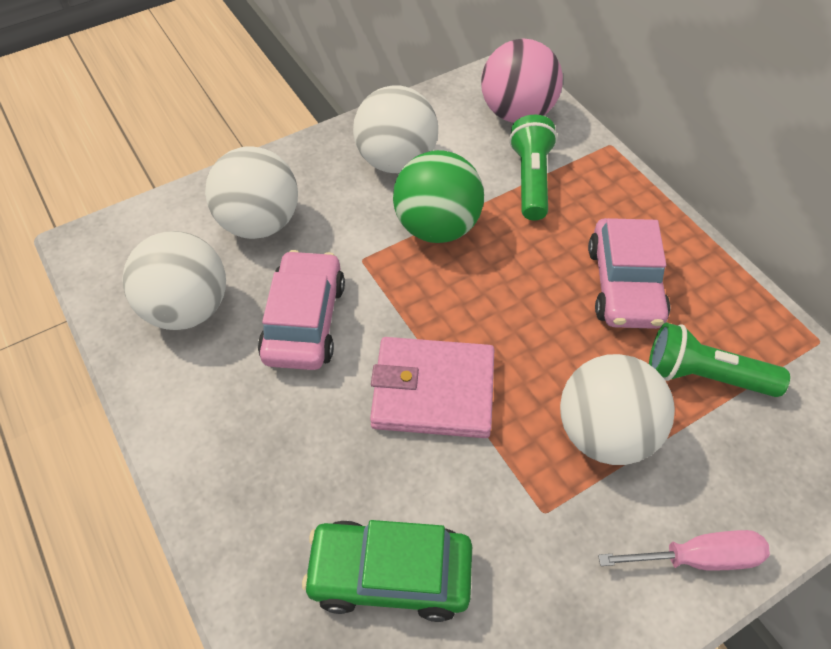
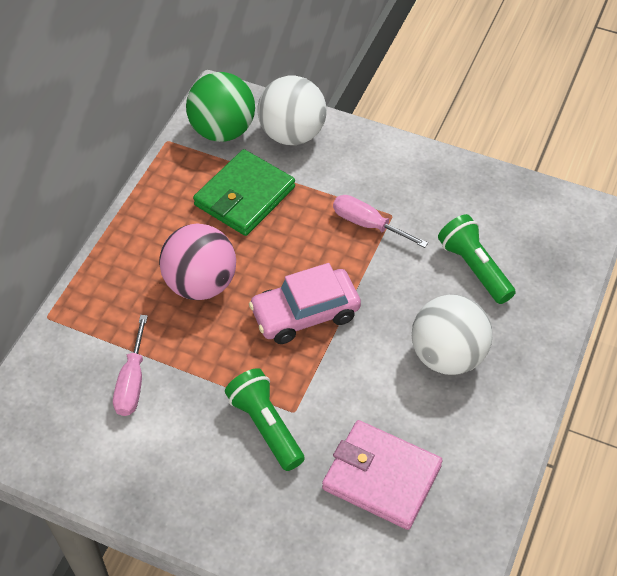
green car: 1 -> 0
green wallet: 0 -> 1
pink car: 2 -> 1
pink screwdriver: 1 -> 2
white ball: 4 -> 2

